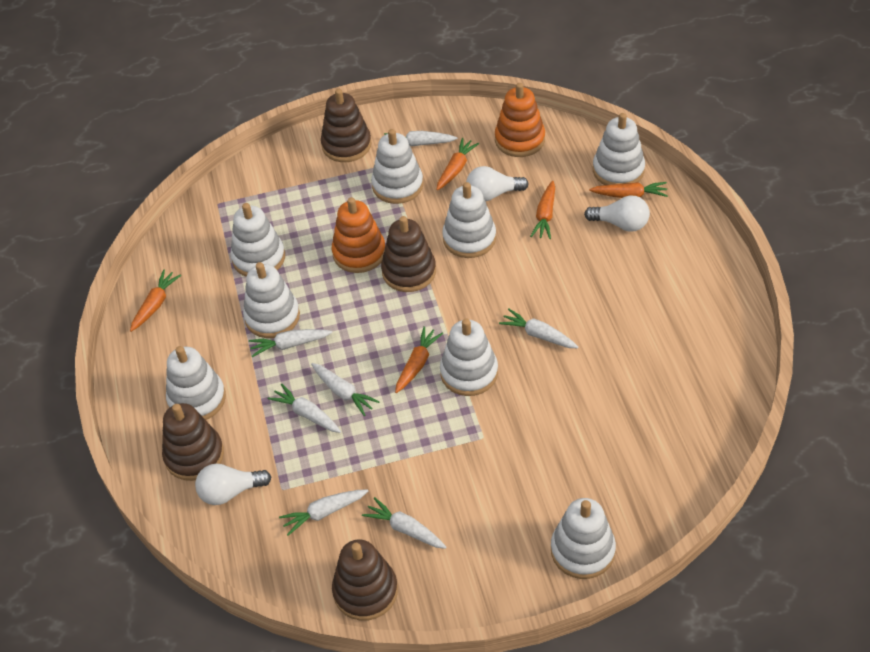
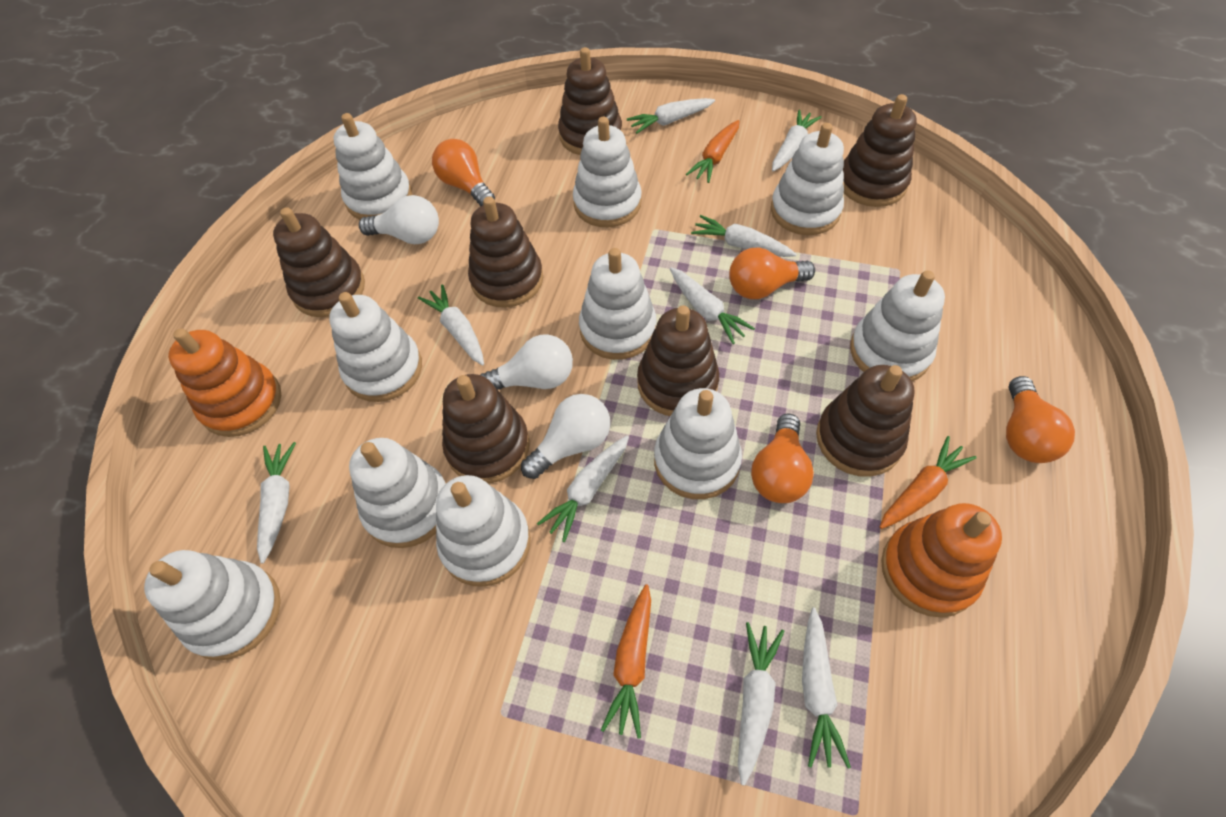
brown stacking toy: 4 -> 7
orange carrot: 5 -> 3
orange light bulb: 0 -> 4
white carrot: 7 -> 9
white stacking toy: 8 -> 10

